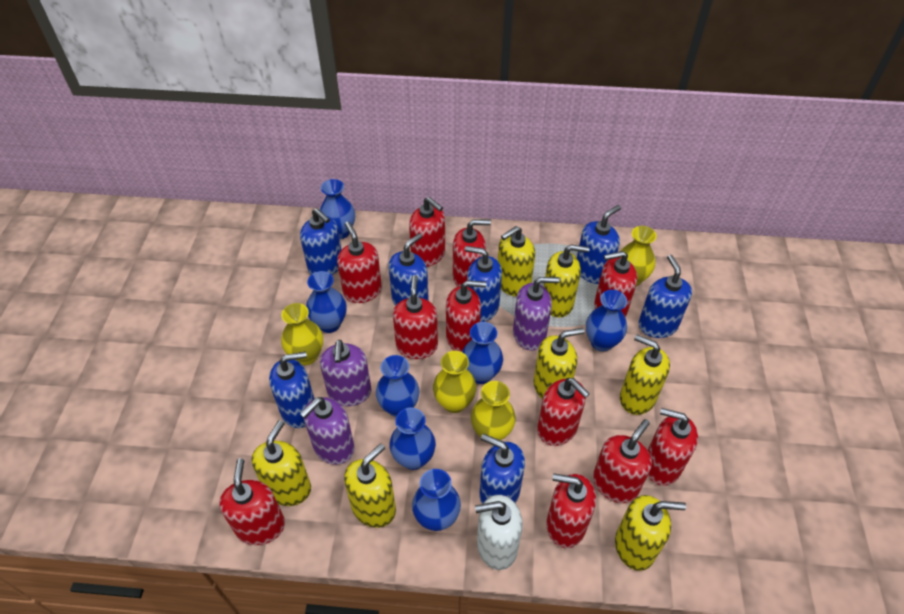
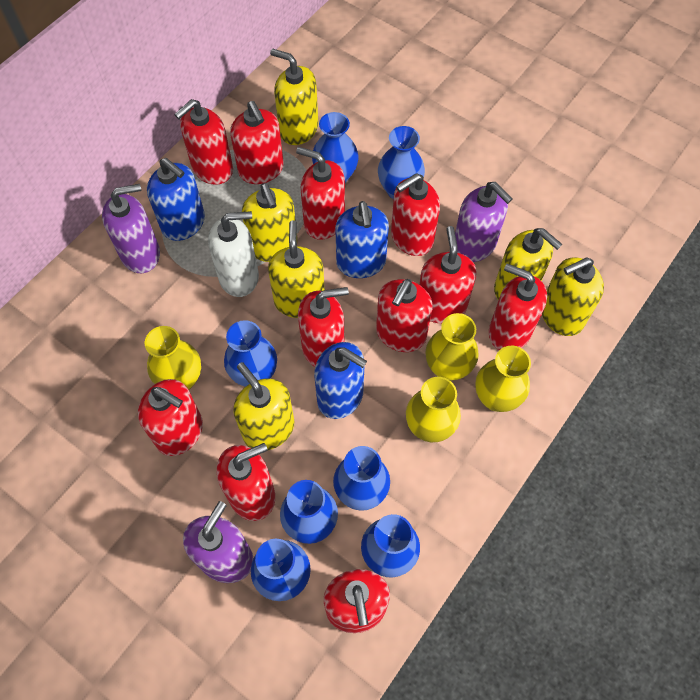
blue soap dispenser: 7 -> 3
yellow soap dispenser: 7 -> 6

